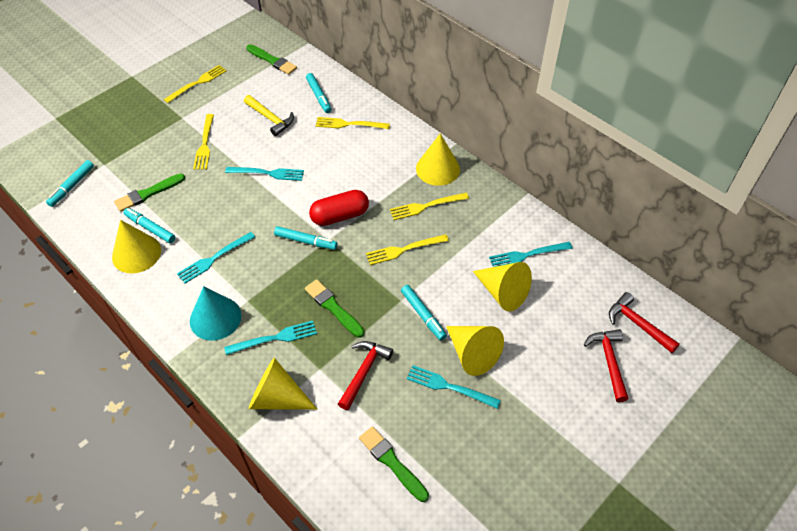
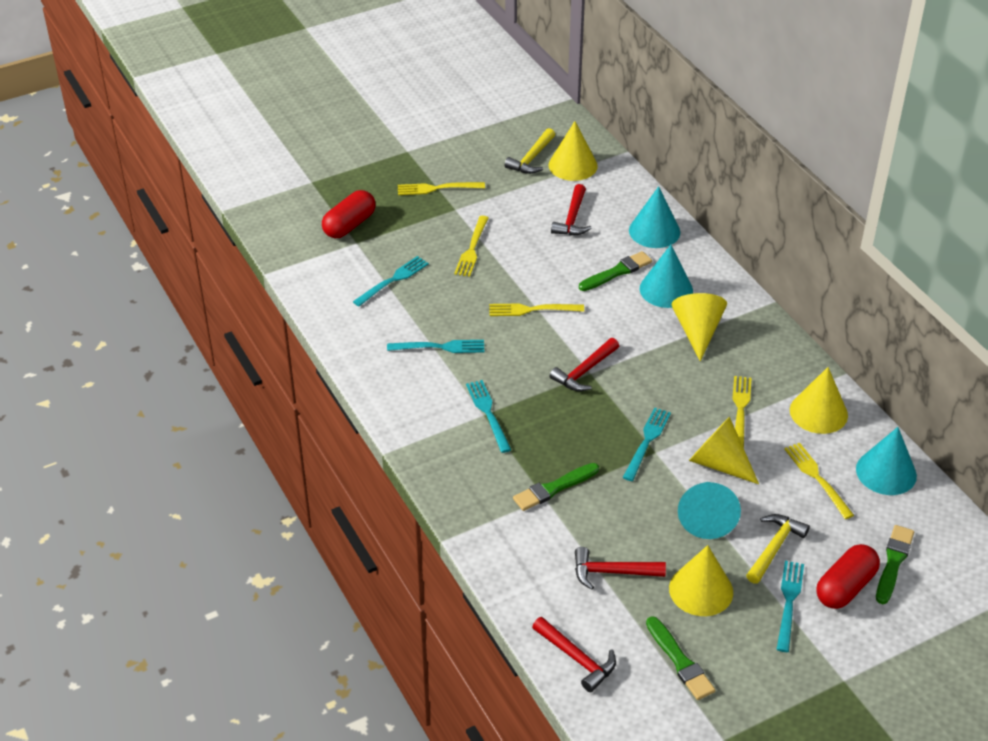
red capsule: 1 -> 2
red hammer: 3 -> 4
turquoise cone: 1 -> 4
turquoise marker: 5 -> 0
yellow hammer: 1 -> 2

